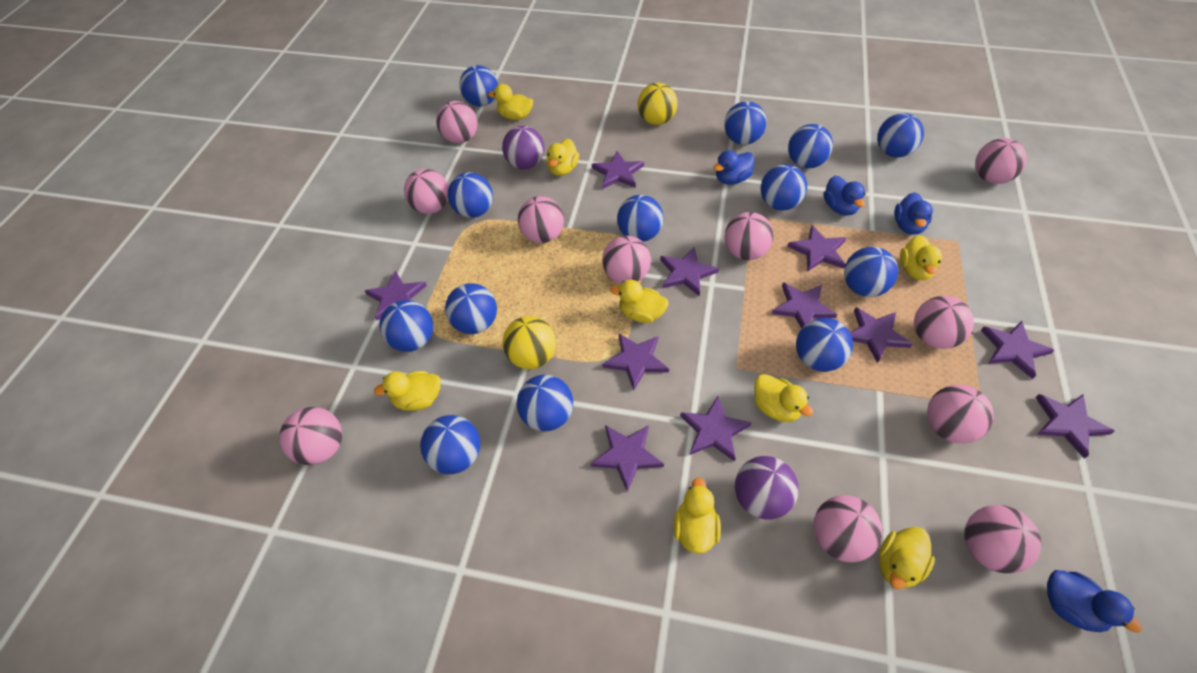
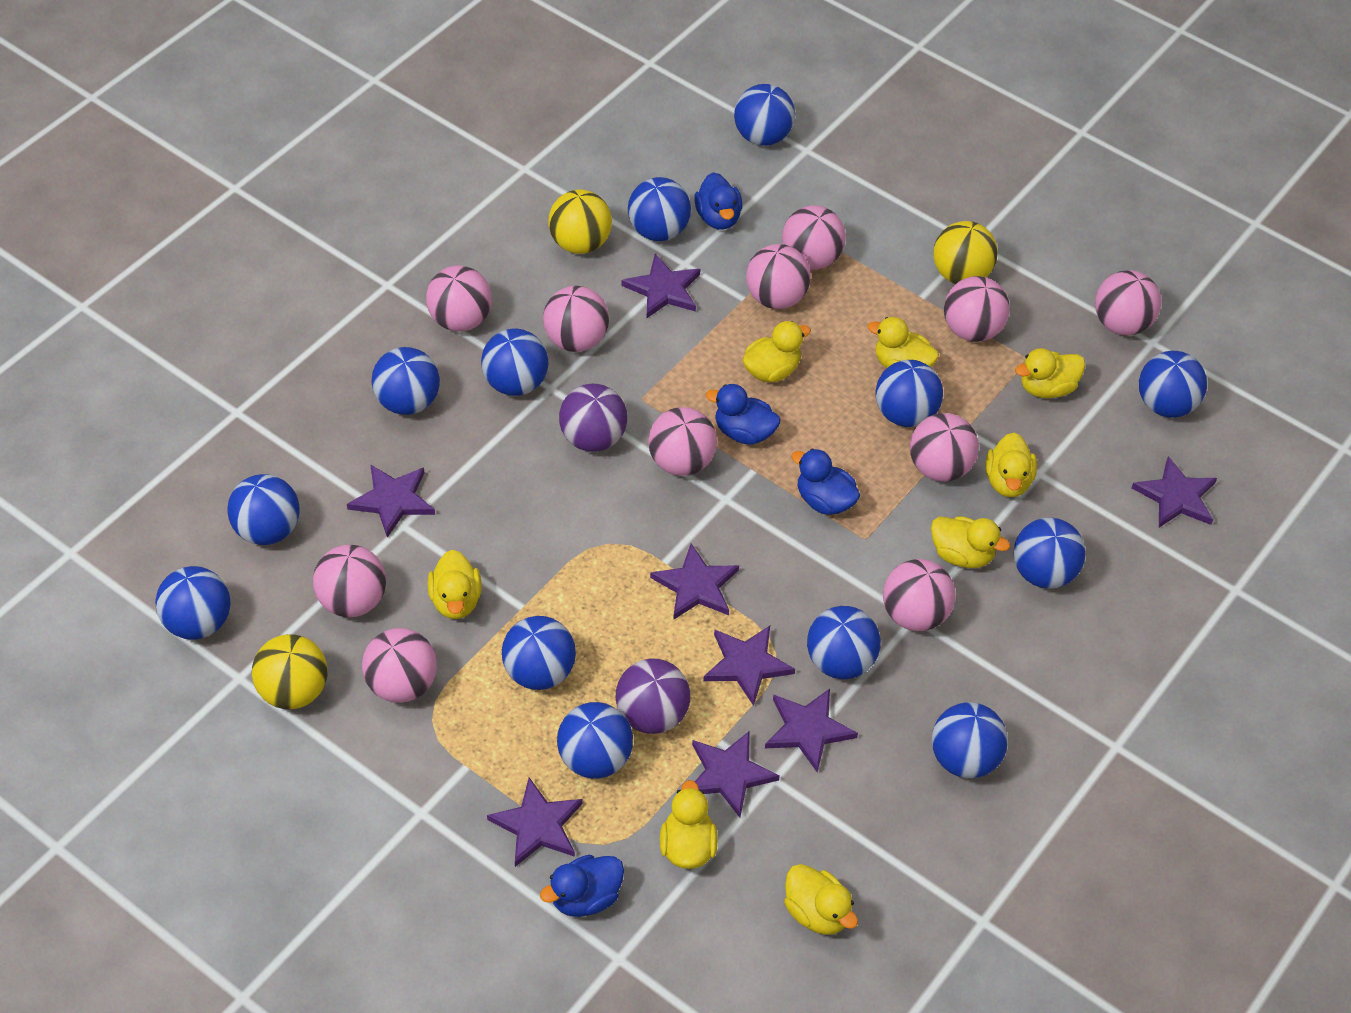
purple star: 11 -> 8
yellow ball: 2 -> 3

